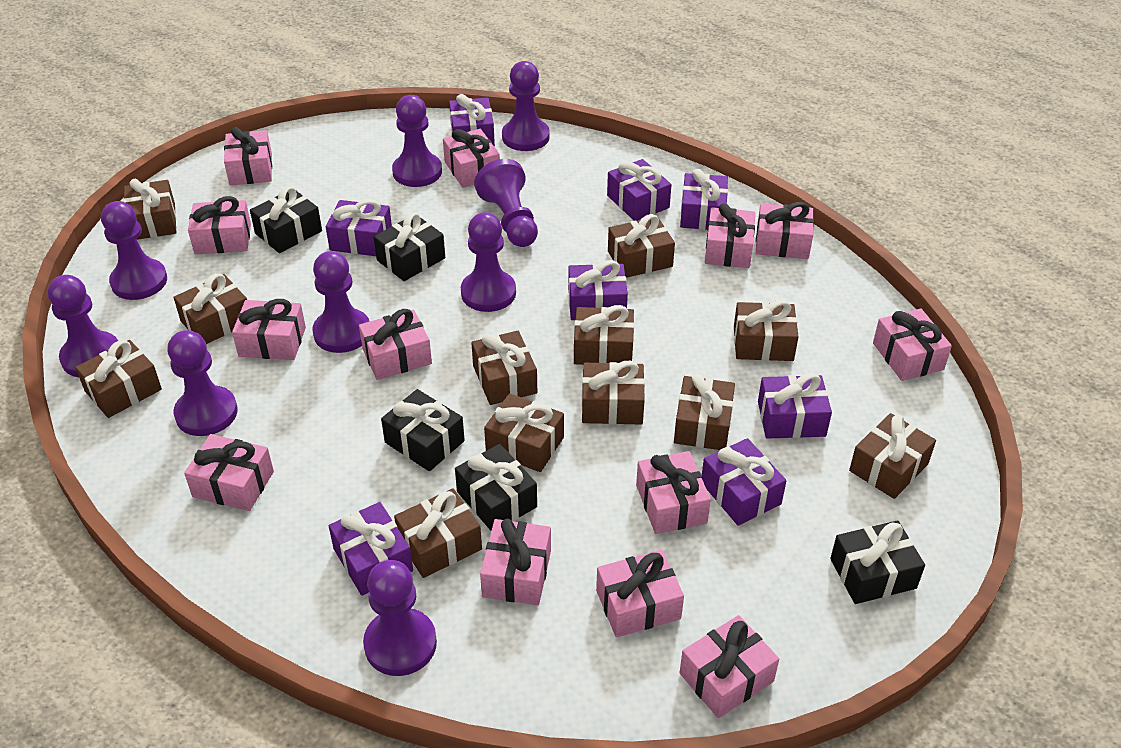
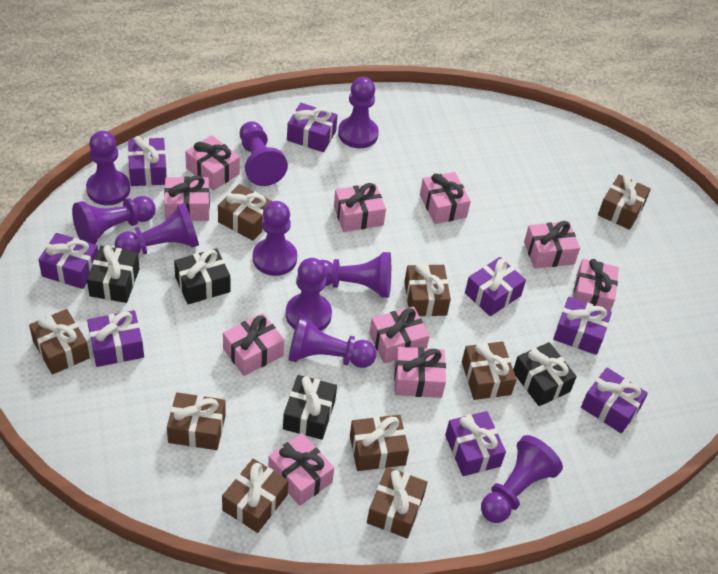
black gift: 5 -> 4
brown gift: 12 -> 9
pink gift: 13 -> 10
purple pawn: 9 -> 10

